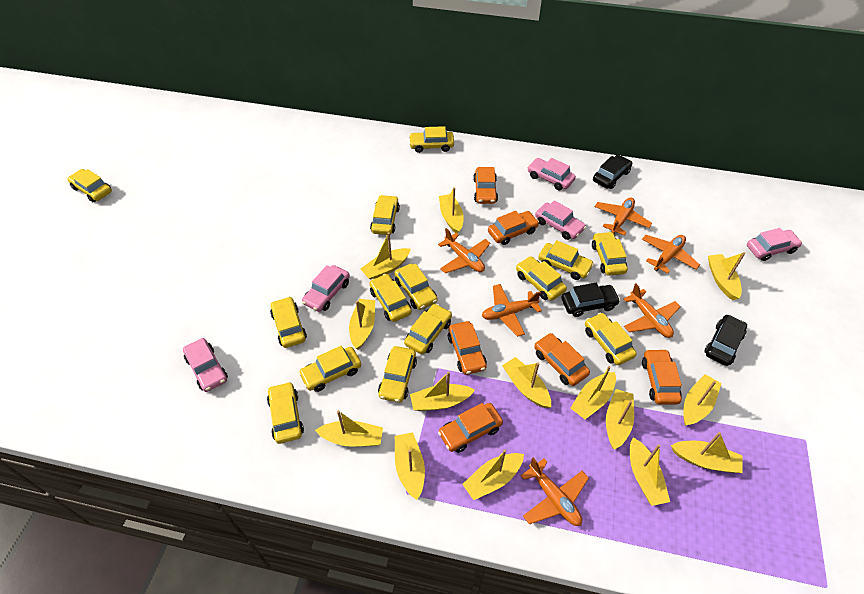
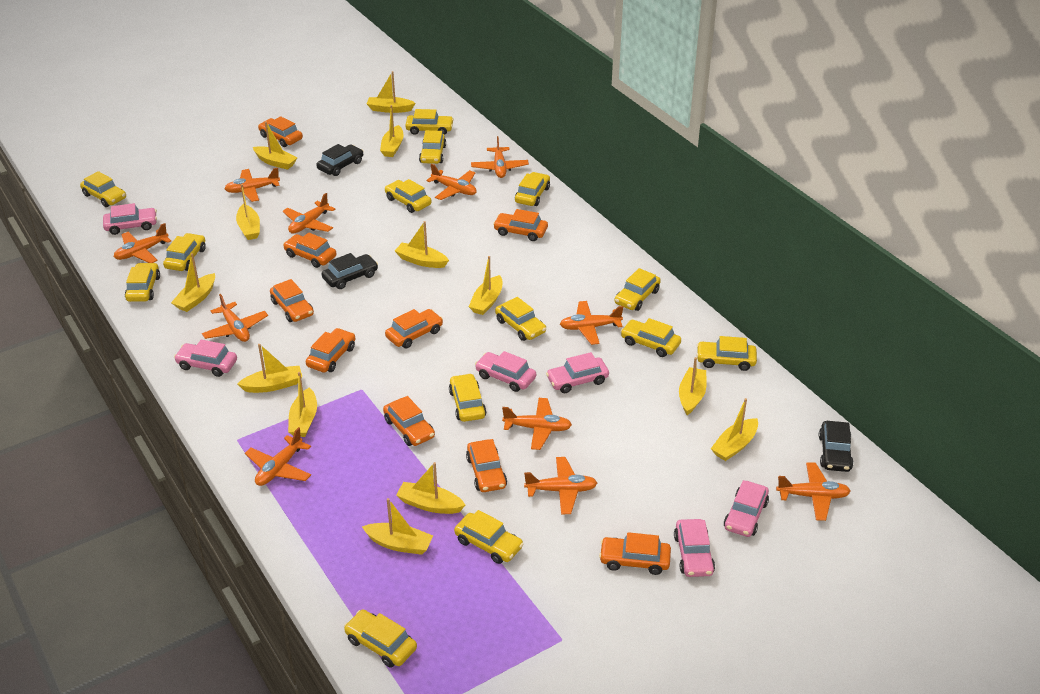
orange car: 6 -> 9
orange plane: 6 -> 11
pink car: 5 -> 6
yellow boat: 14 -> 13

